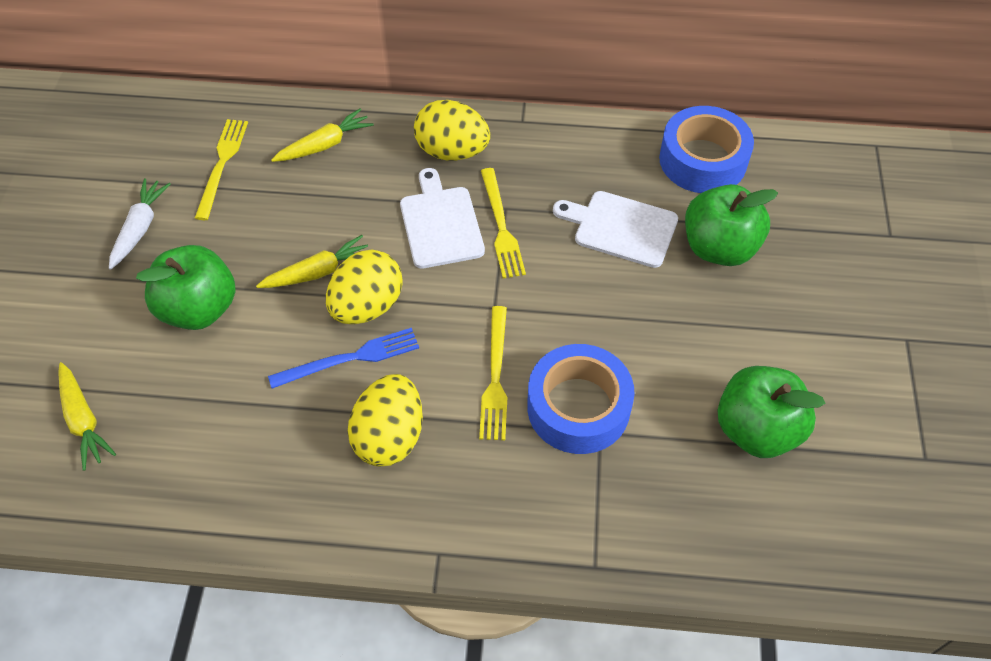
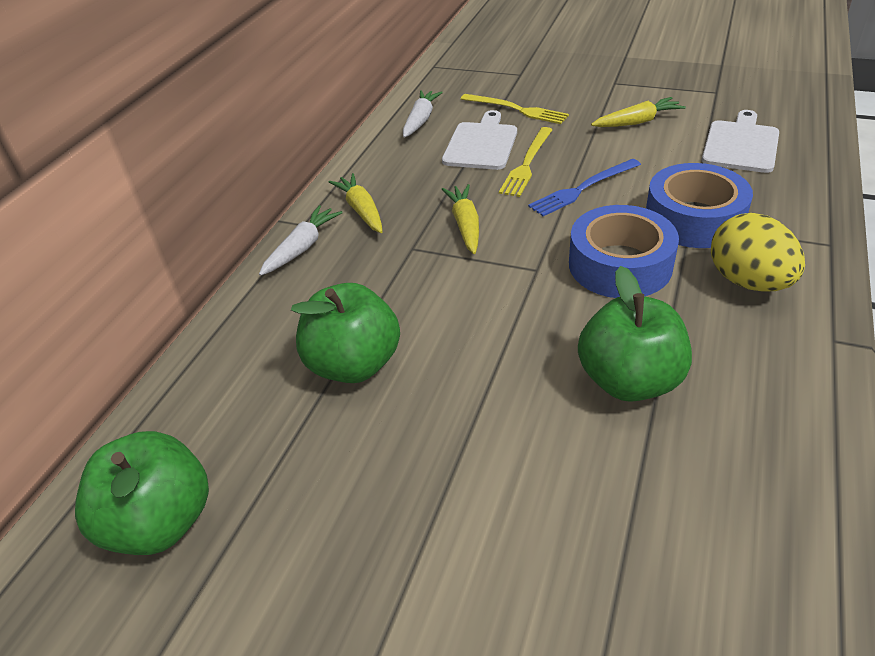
white carrot: 1 -> 2
yellow egg: 3 -> 1
yellow fork: 3 -> 2

